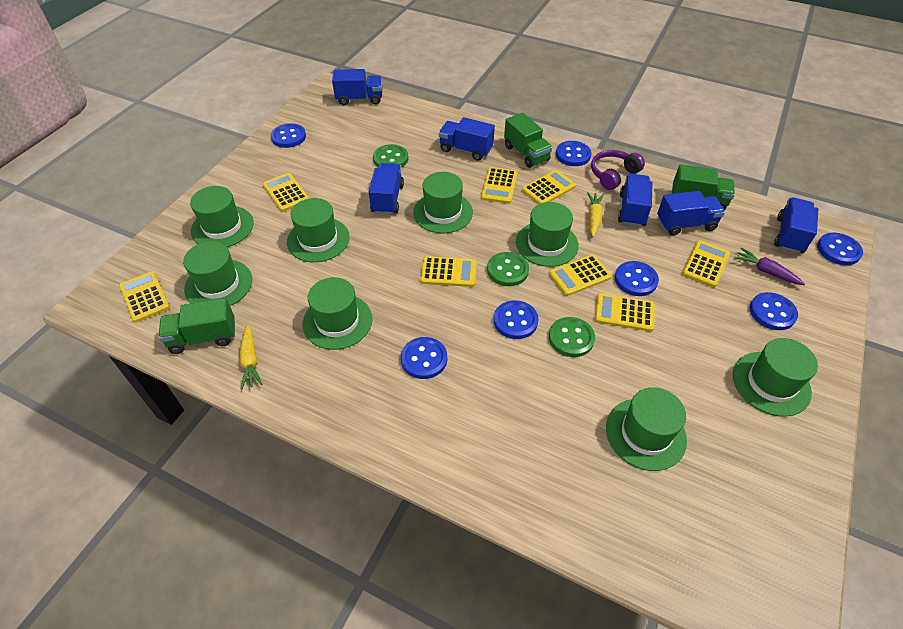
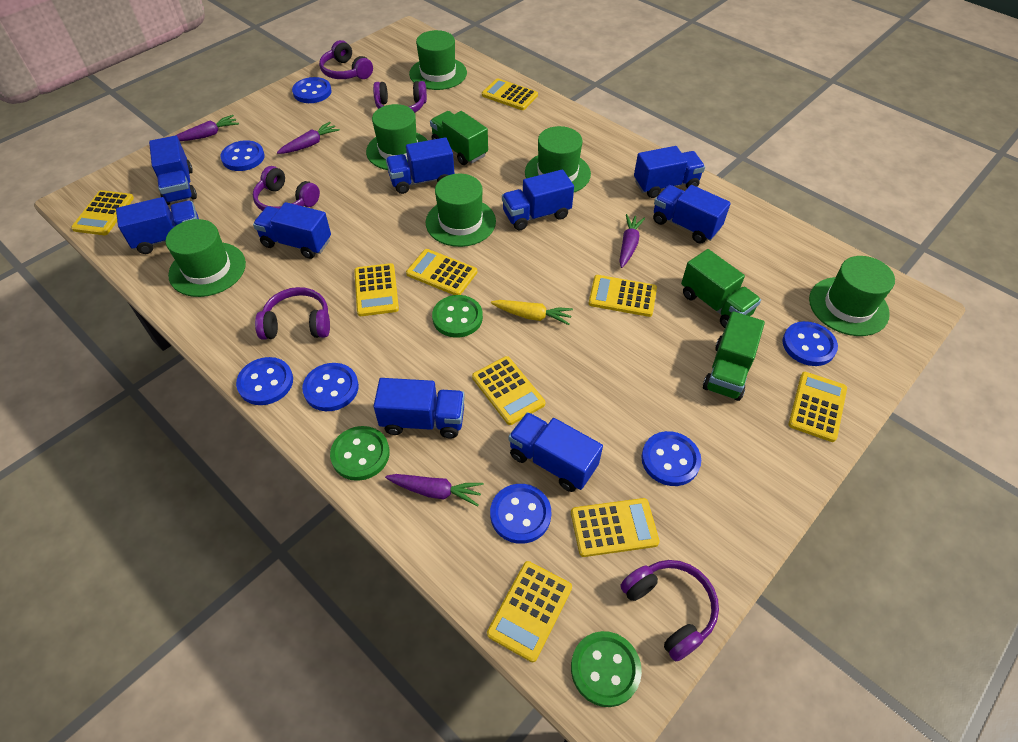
blue truck: 6 -> 9
green hat: 8 -> 6
purple carrot: 1 -> 4
purple headphones: 1 -> 5
yellow calculator: 8 -> 9
yellow carrot: 2 -> 1

